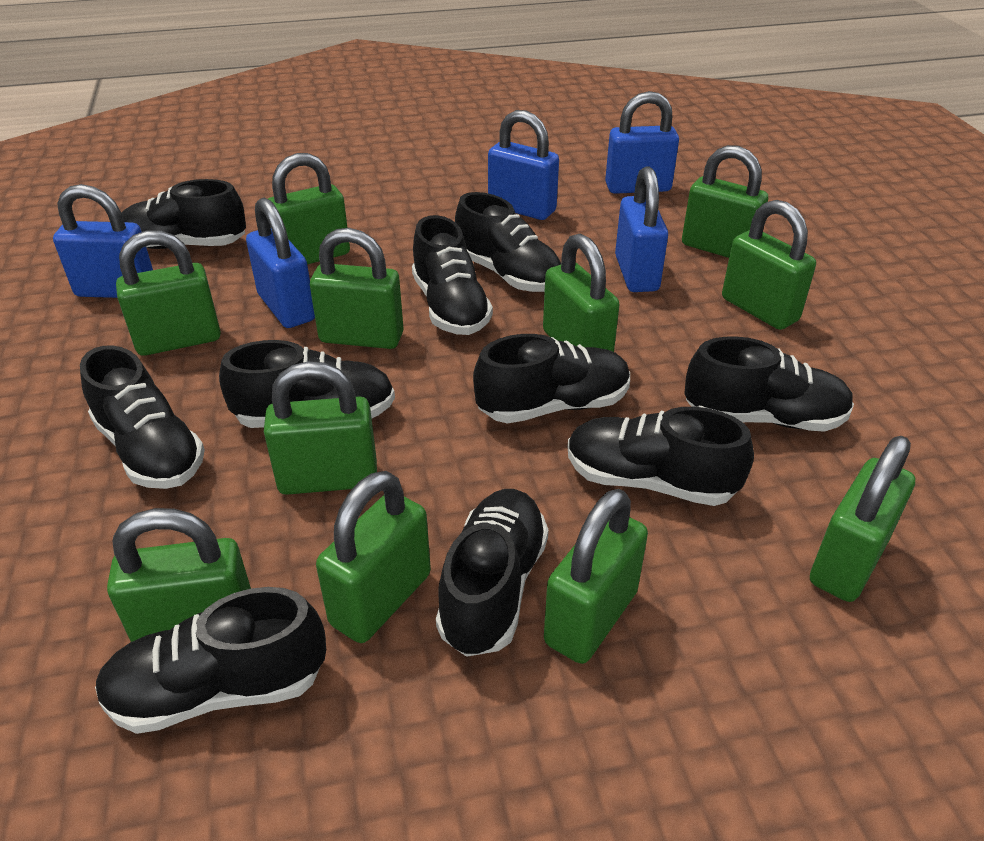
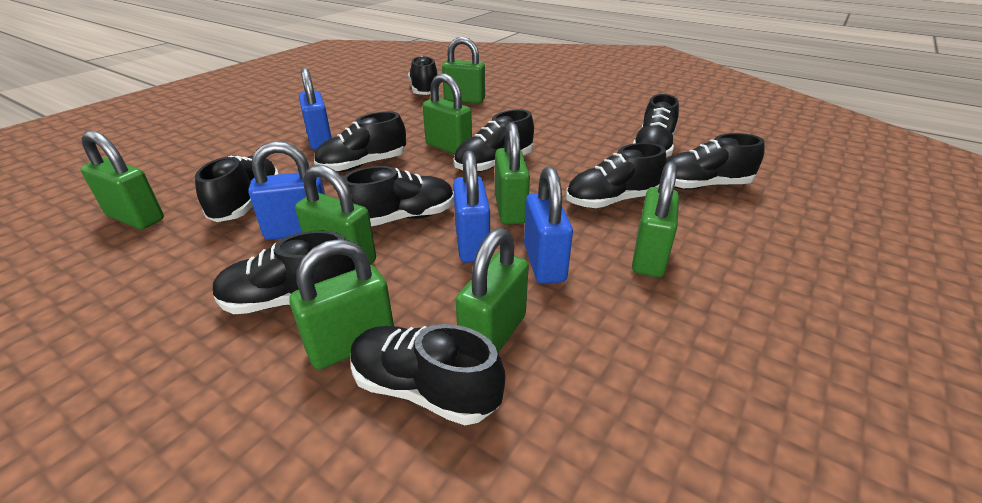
blue padlock: 5 -> 4
green padlock: 11 -> 8

